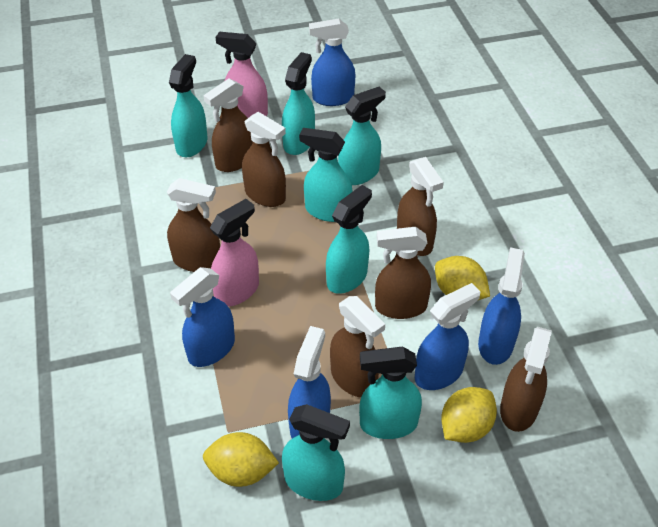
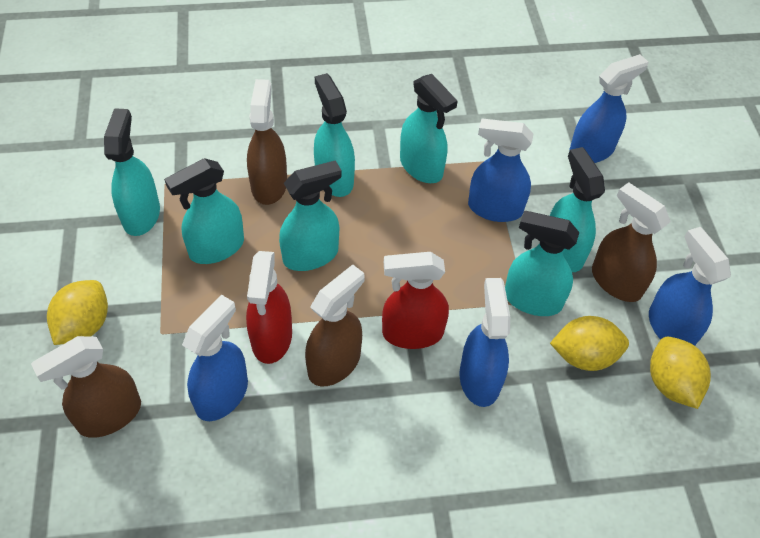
brown spray bottle: 7 -> 4
pink spray bottle: 2 -> 0
red spray bottle: 0 -> 2

